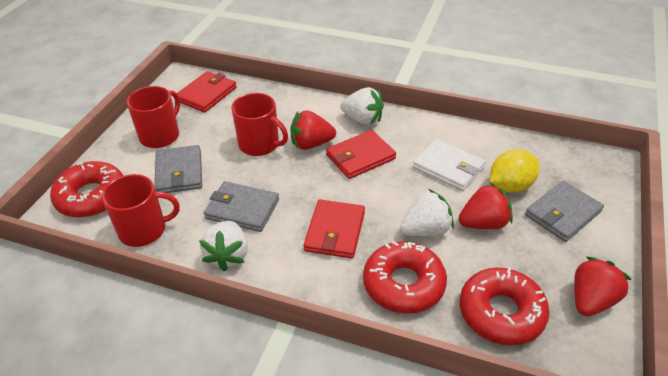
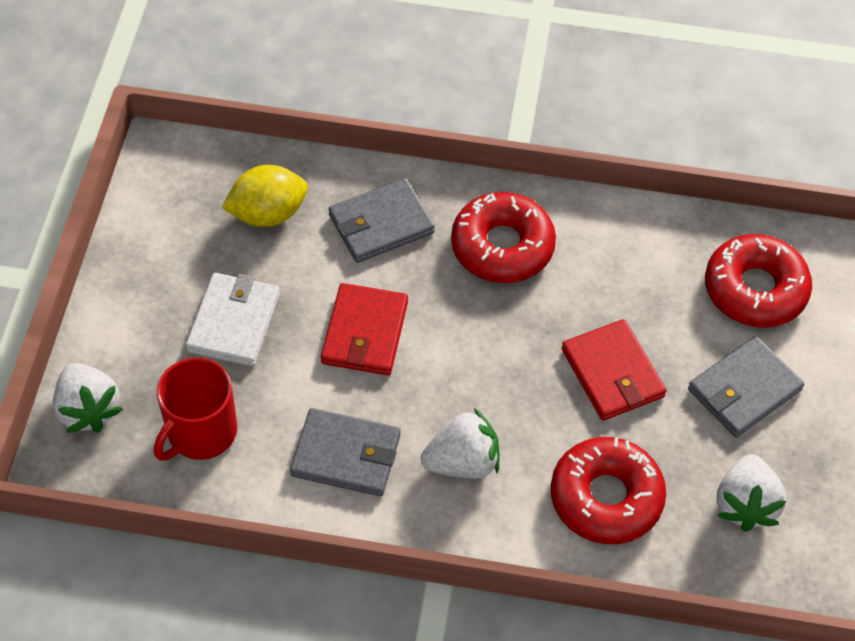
red mug: 3 -> 1
red strawberry: 3 -> 0
red wallet: 3 -> 2

